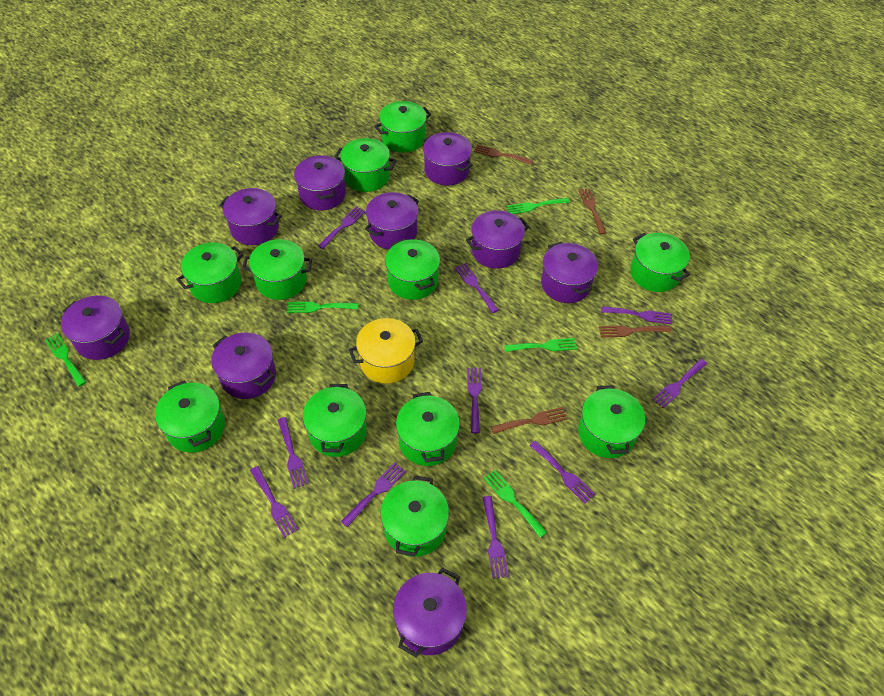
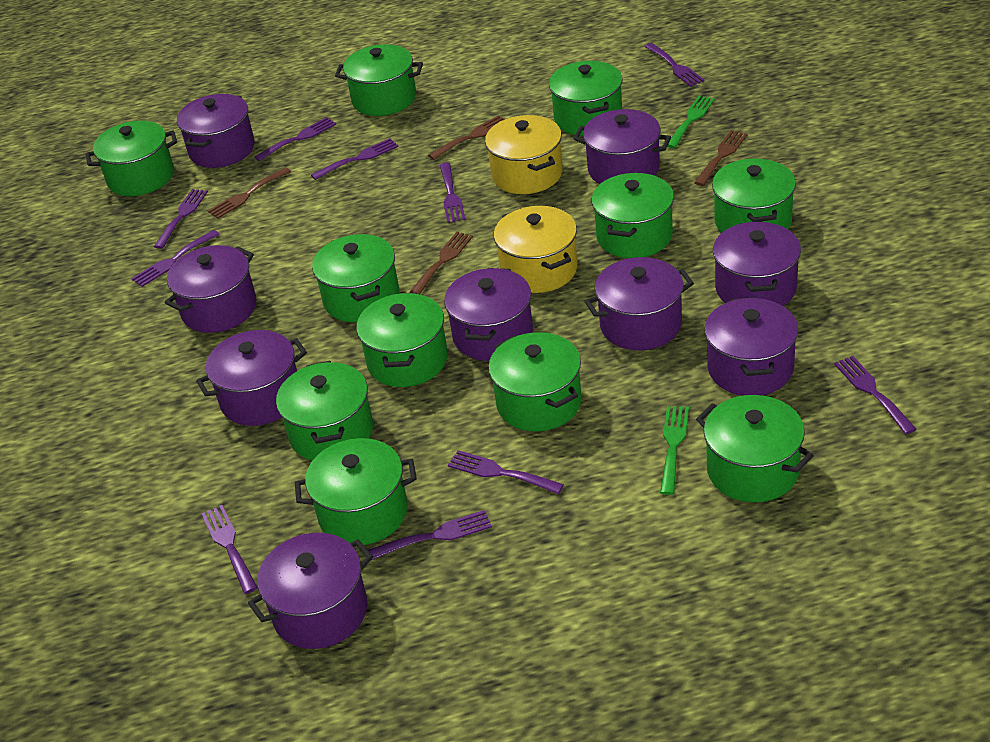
green fork: 5 -> 2
yellow pot: 1 -> 2

